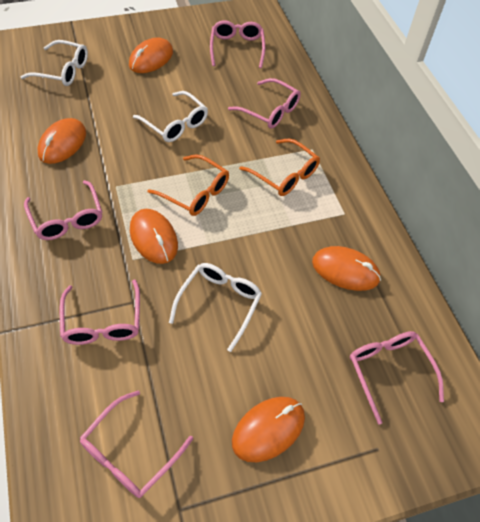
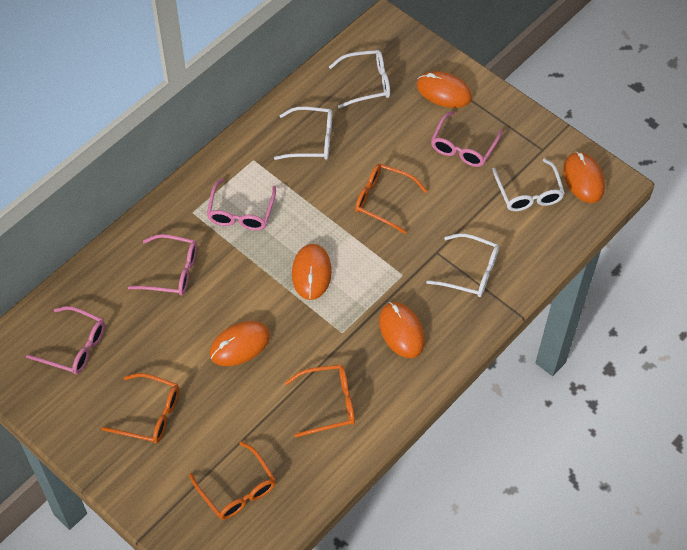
orange glasses: 2 -> 4
pink glasses: 6 -> 4
white glasses: 3 -> 4

